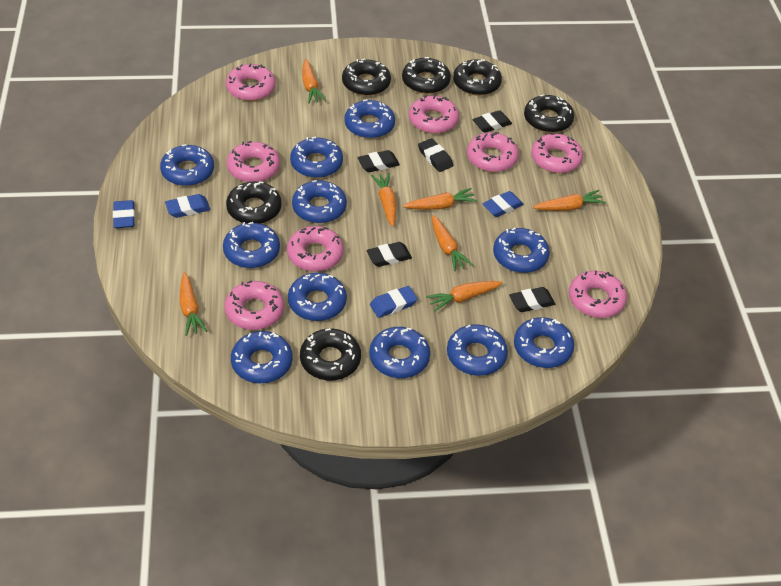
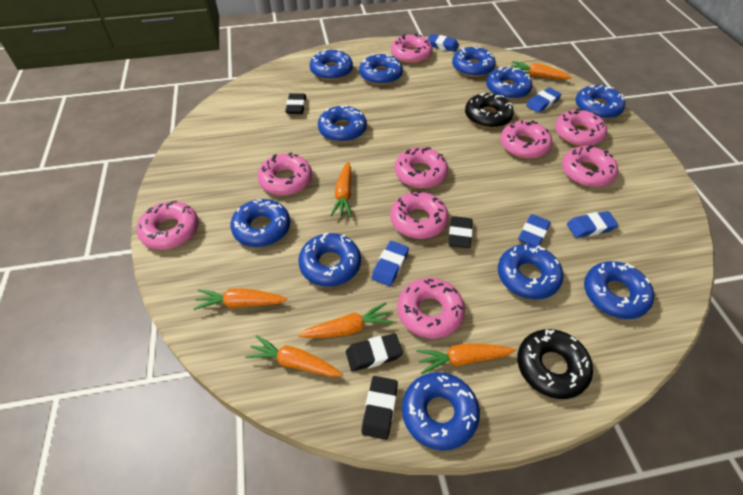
black donut: 6 -> 2
black eraser: 5 -> 4
blue eraser: 4 -> 5
orange carrot: 7 -> 6
pink donut: 8 -> 9

